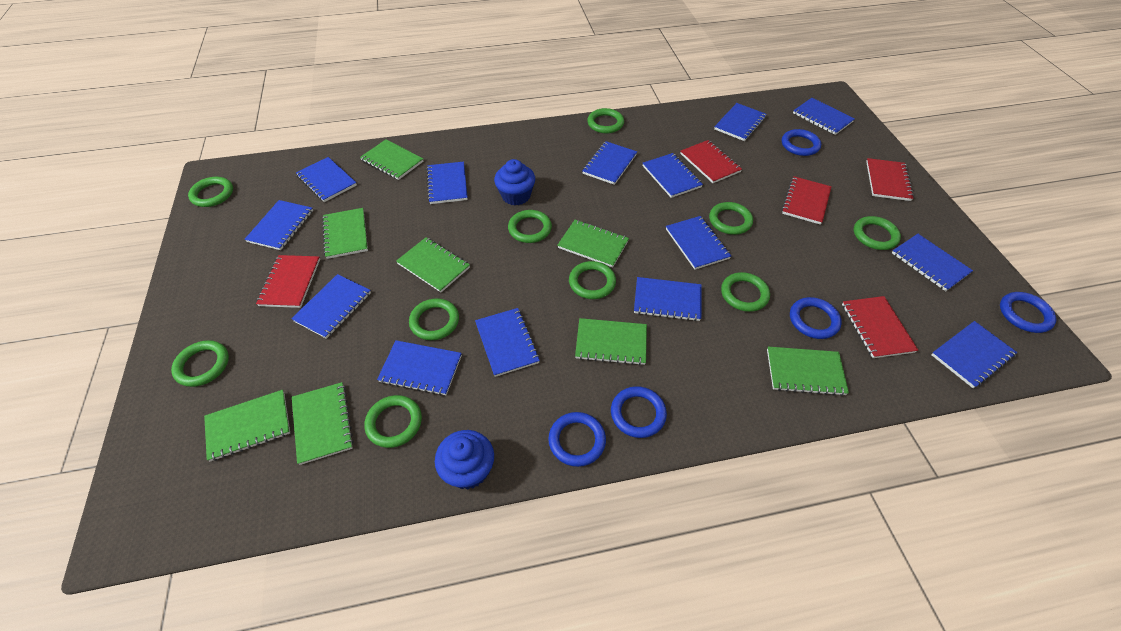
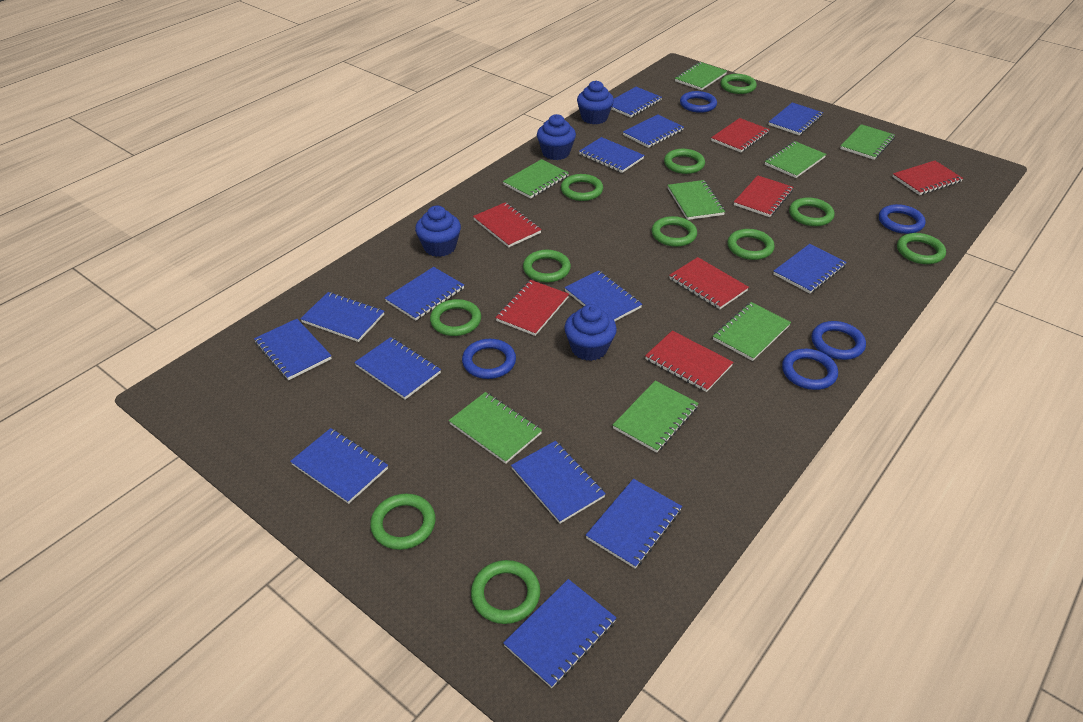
blue cupcake: 2 -> 4
green ring: 10 -> 11
red notebook: 5 -> 7

